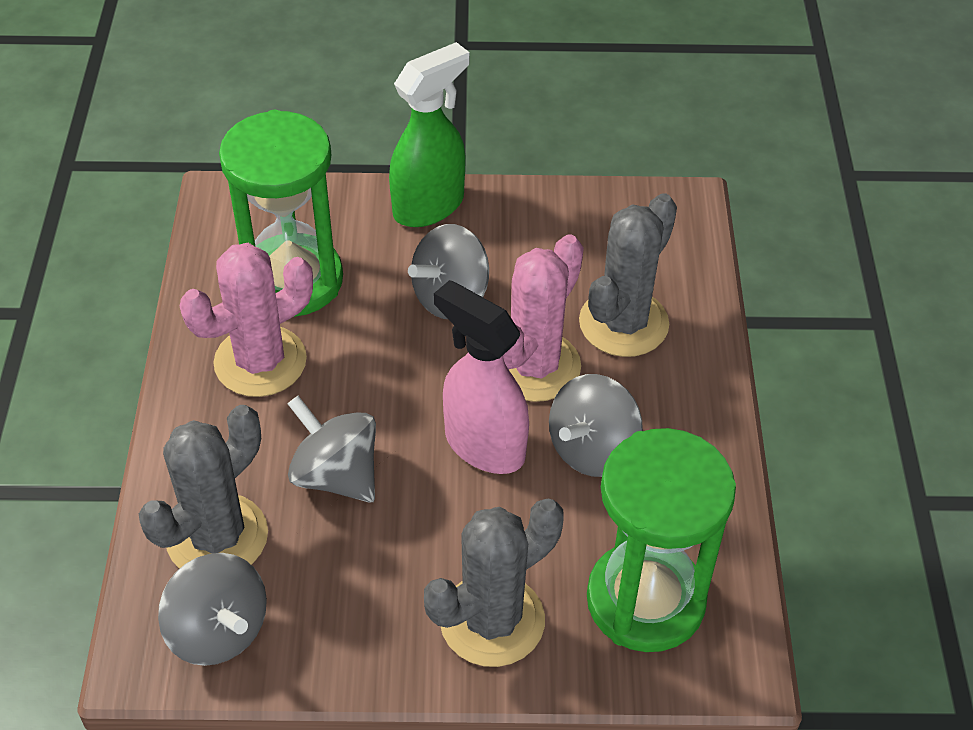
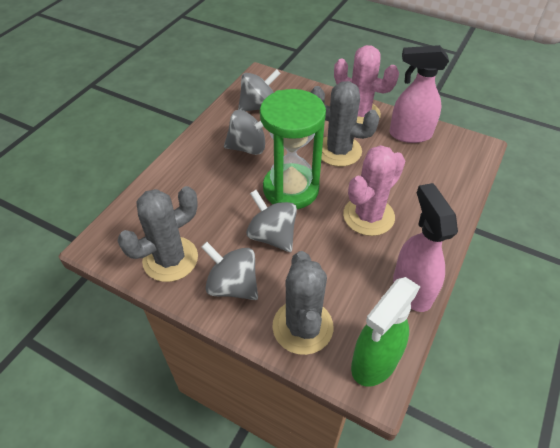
green hourglass: 2 -> 1
pink spray bottle: 1 -> 2

